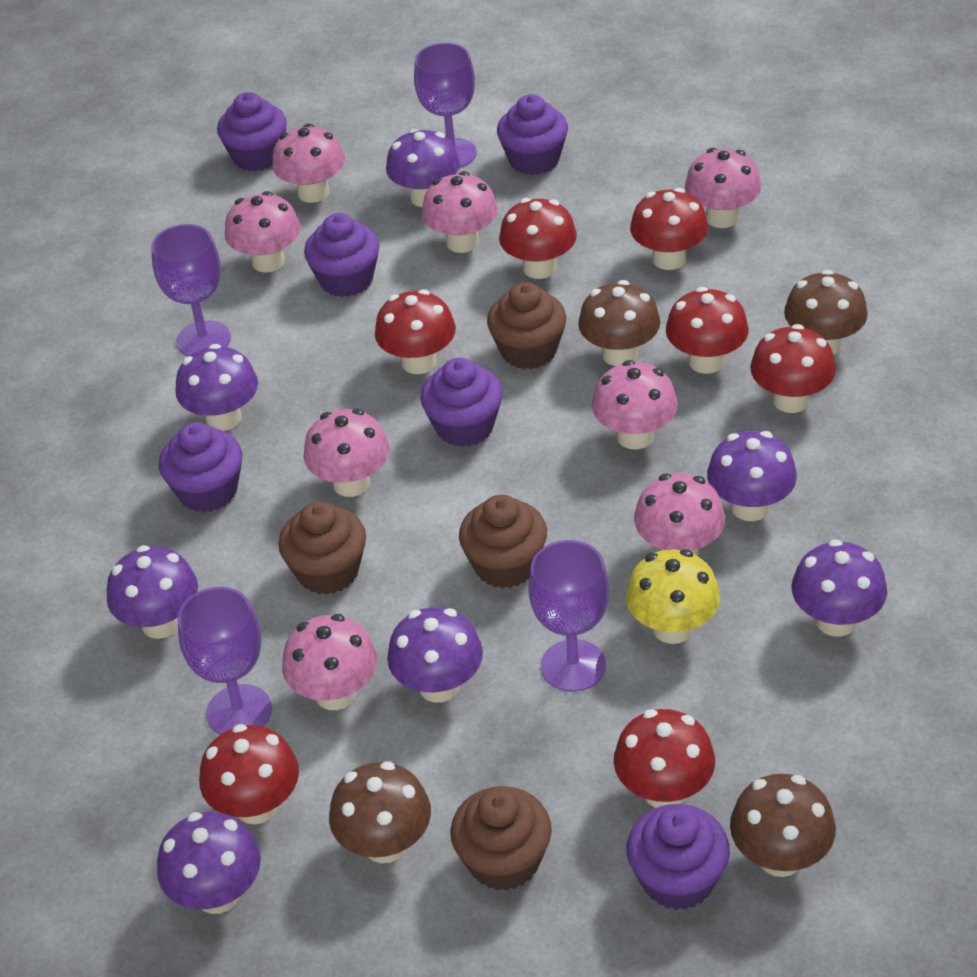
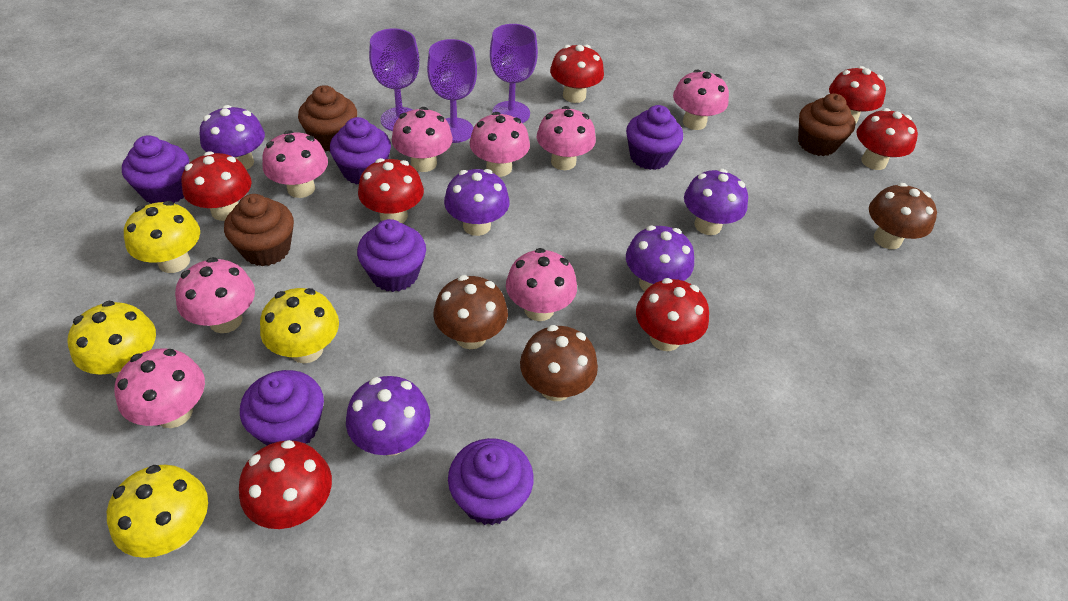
brown cupcake: 4 -> 3
brown mushroom: 4 -> 3
purple goblet: 4 -> 3
purple mushroom: 7 -> 5
yellow mushroom: 1 -> 4

